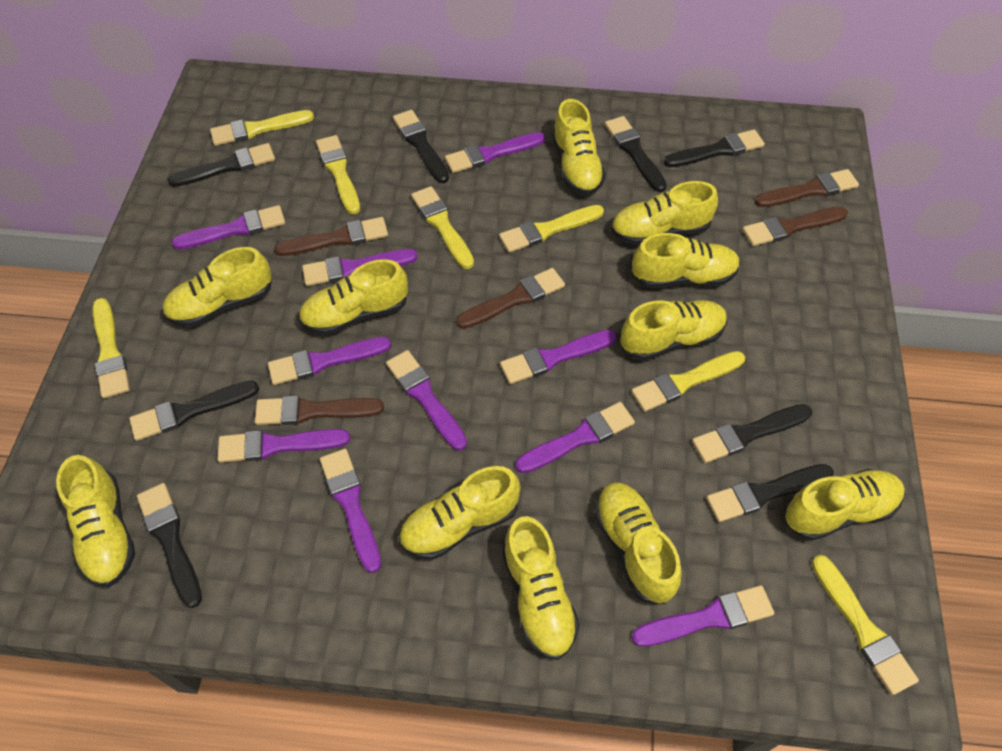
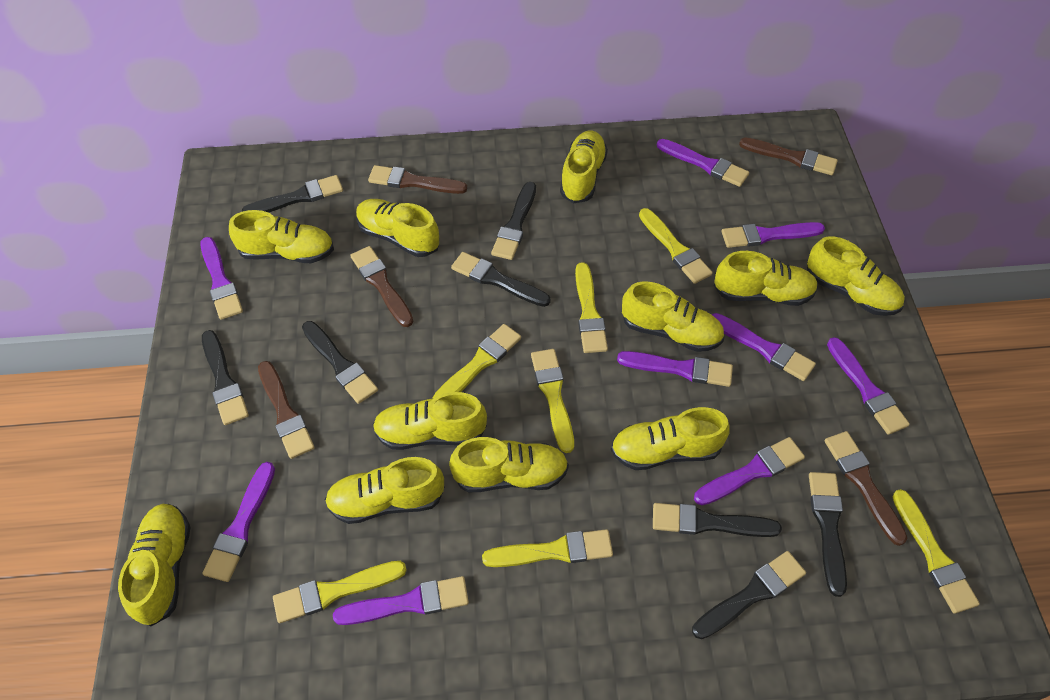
purple brush: 10 -> 9

